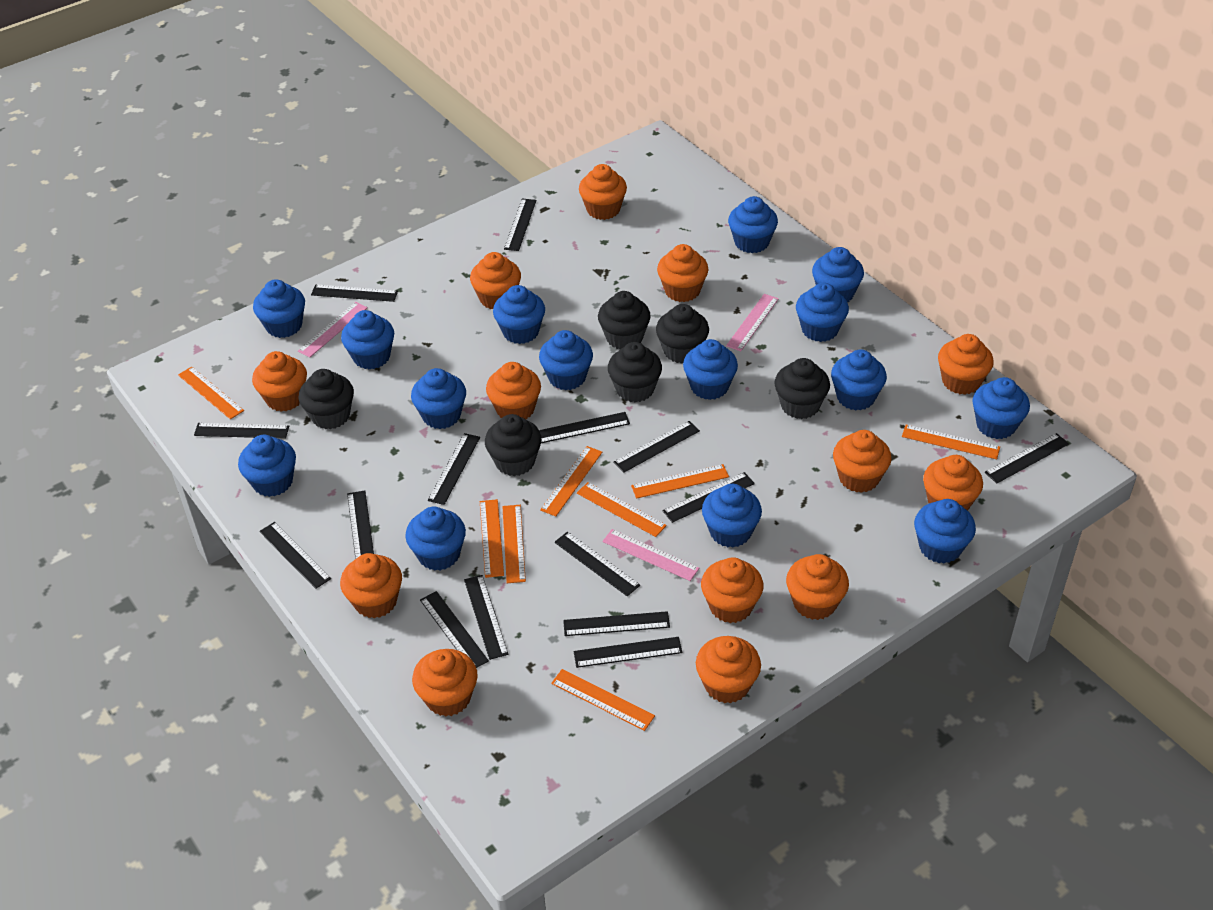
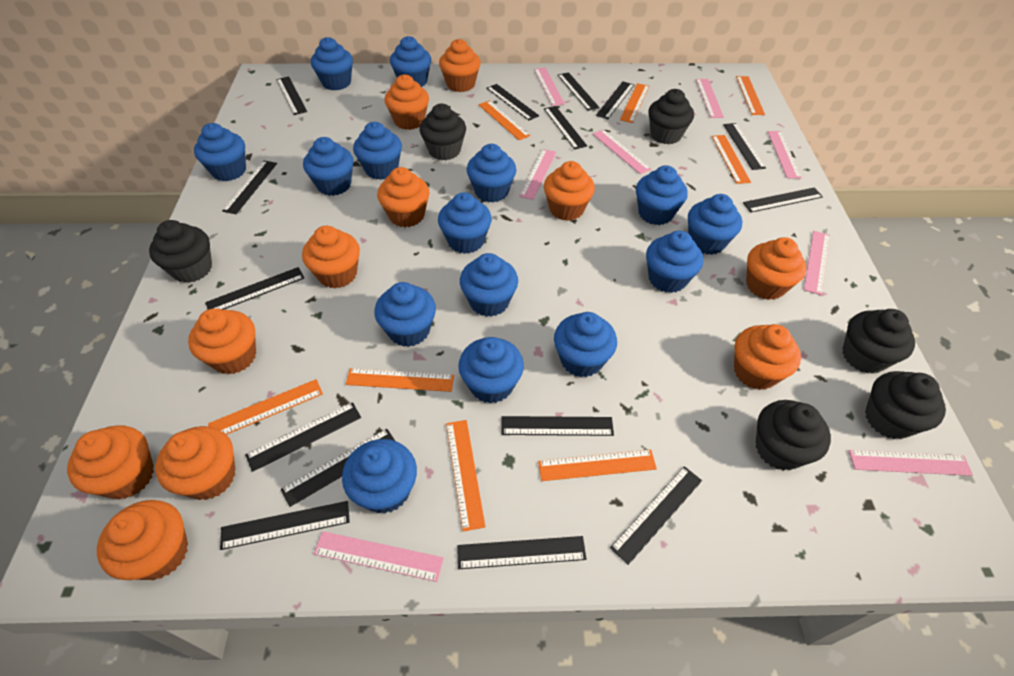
orange cupcake: 13 -> 11
pink ruler: 3 -> 8

